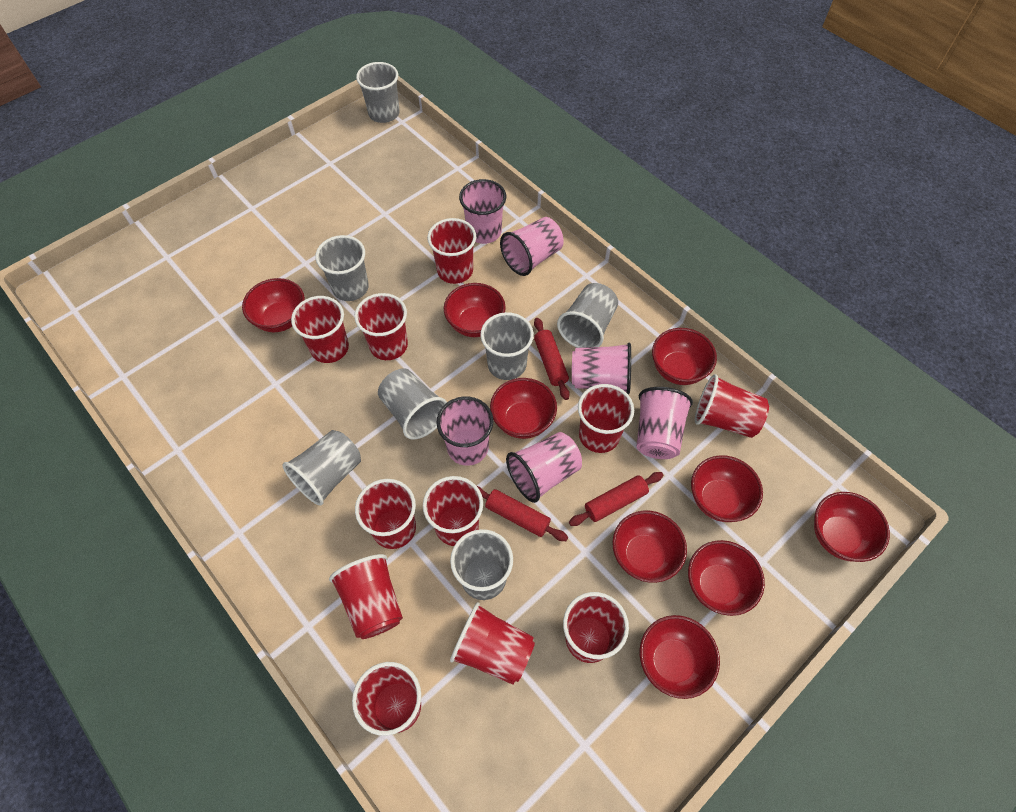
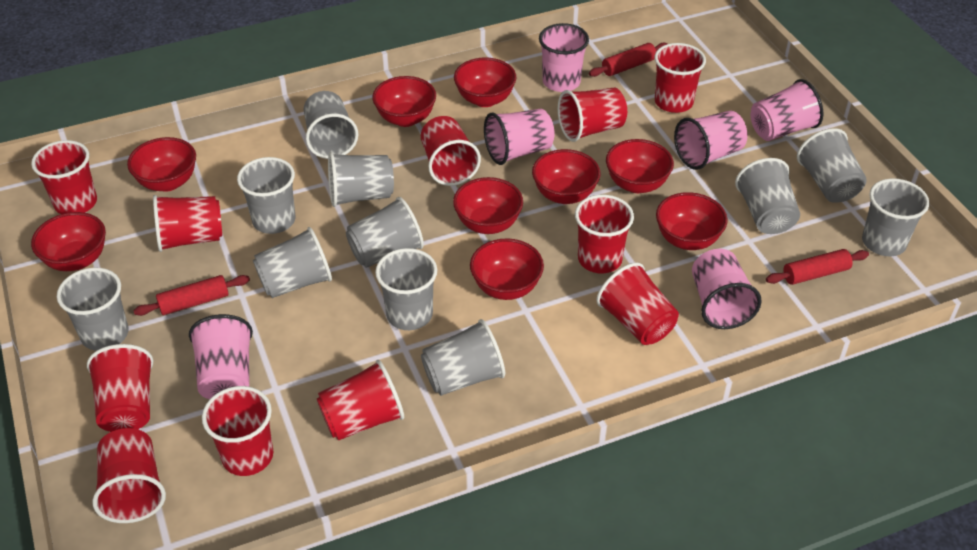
grey cup: 7 -> 11

